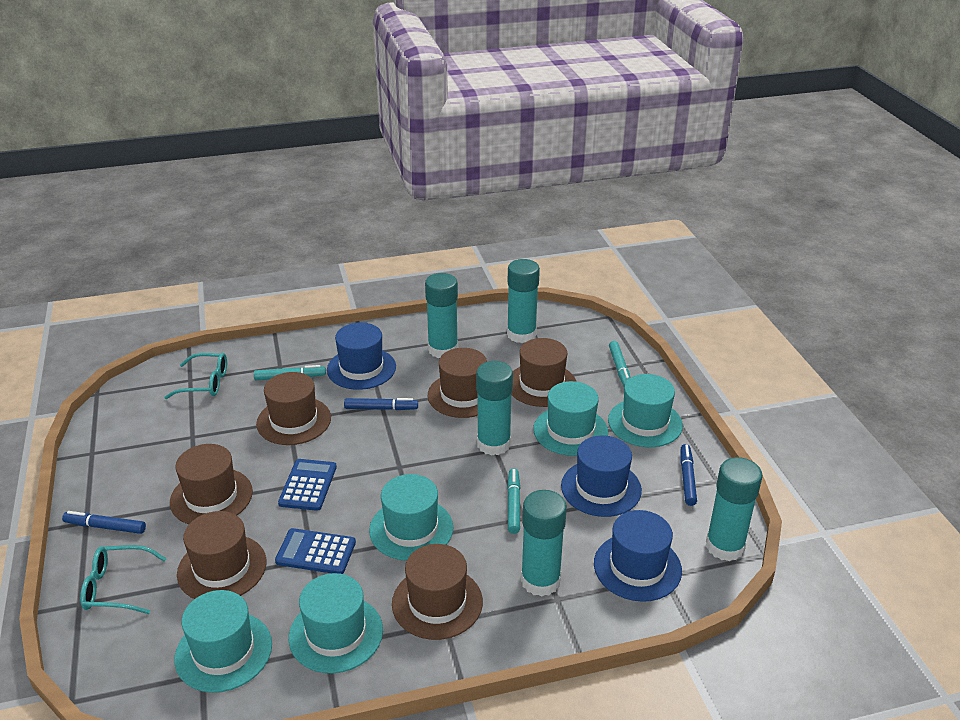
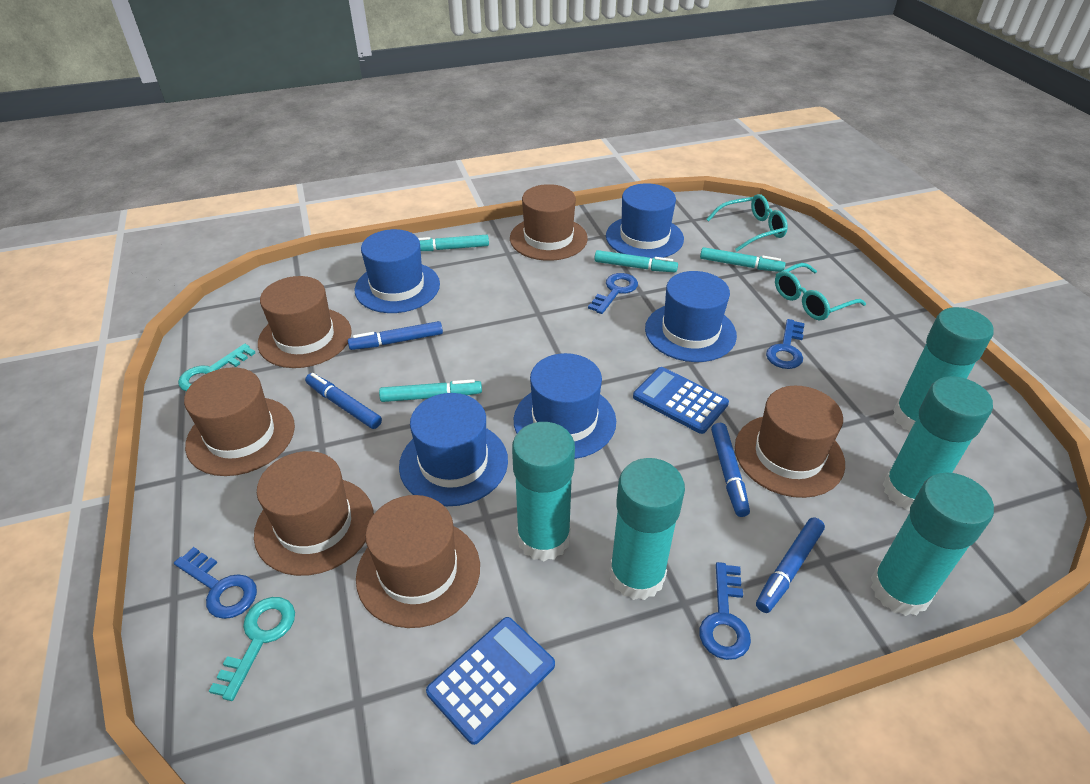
blue hat: 3 -> 5
blue key: 0 -> 4
blue marker: 3 -> 4
turquoise hat: 5 -> 0
turquoise key: 0 -> 2
turquoise marker: 3 -> 4

